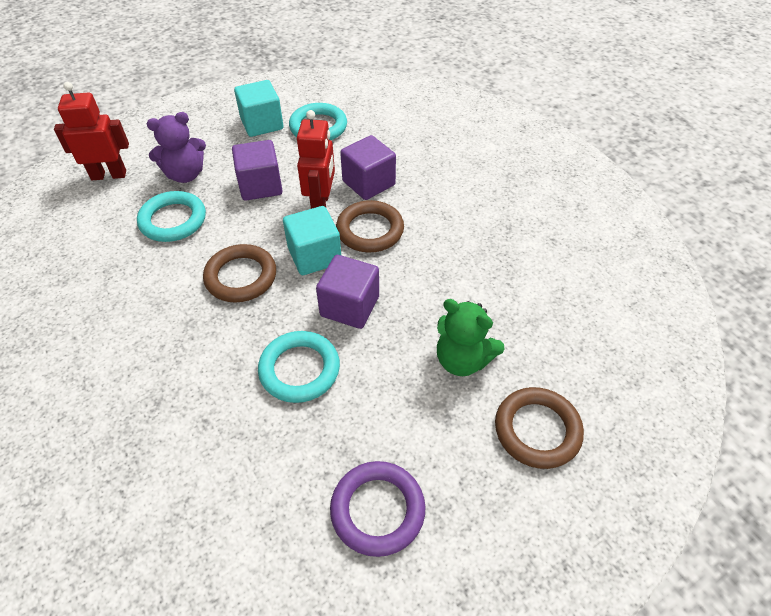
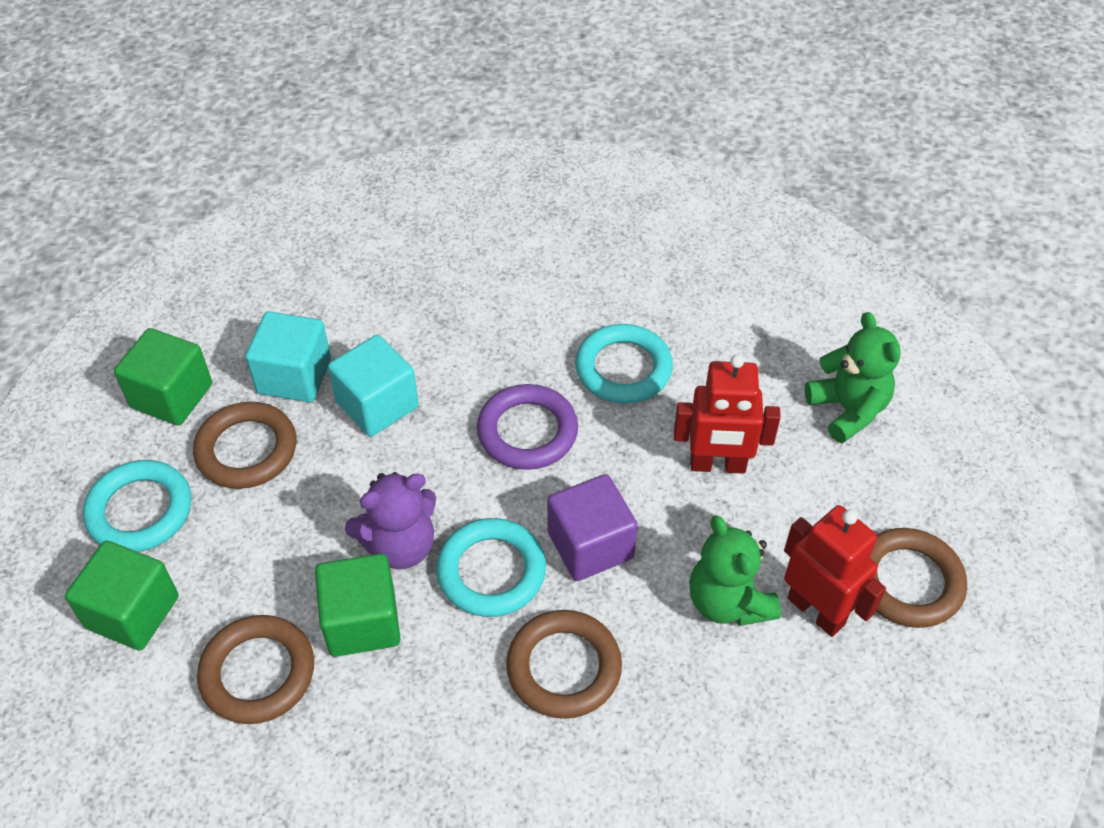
brown ring: 3 -> 4
green cube: 0 -> 3
green teddy bear: 1 -> 2
purple cube: 3 -> 1

